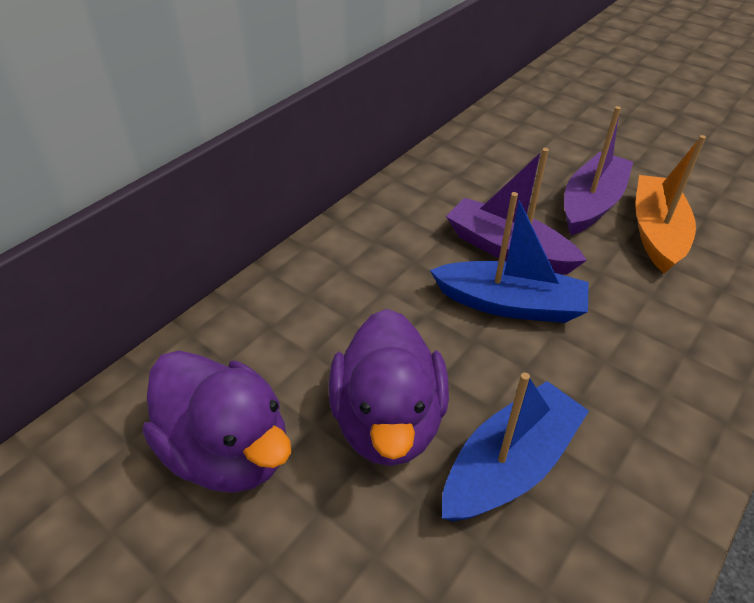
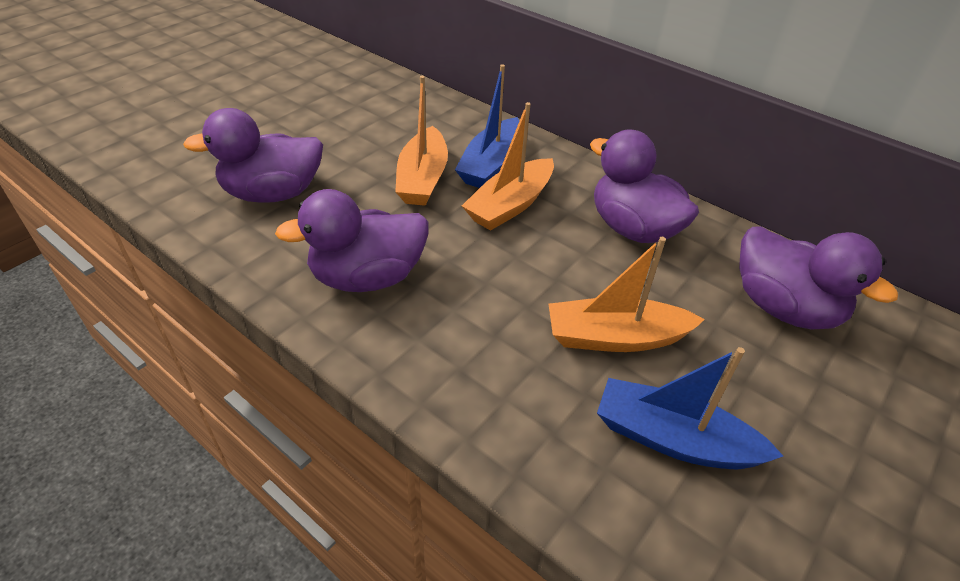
orange boat: 1 -> 3
purple boat: 2 -> 0
purple duck: 2 -> 4

